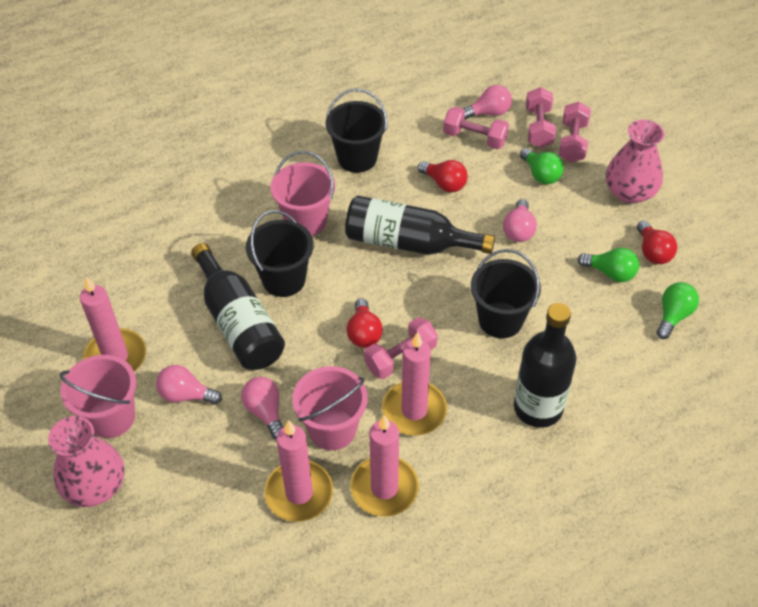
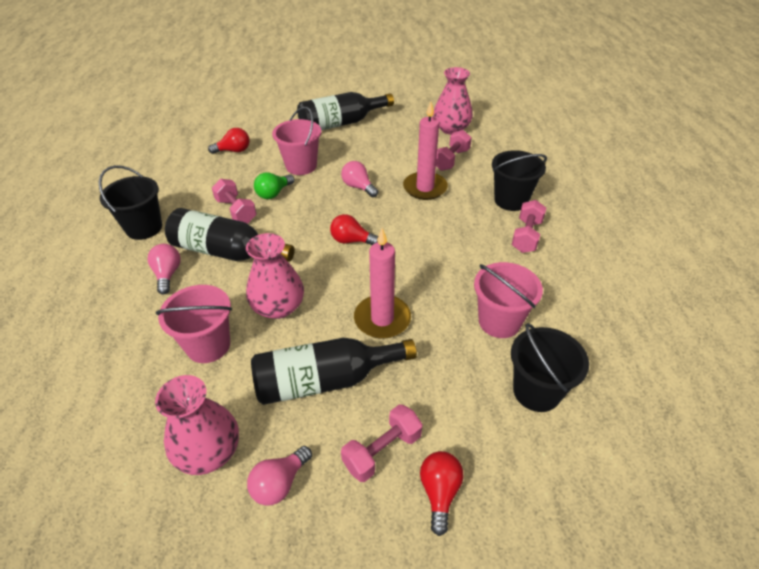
green light bulb: 3 -> 1
pink candle: 4 -> 2
pink light bulb: 4 -> 3
pink vase: 2 -> 3

